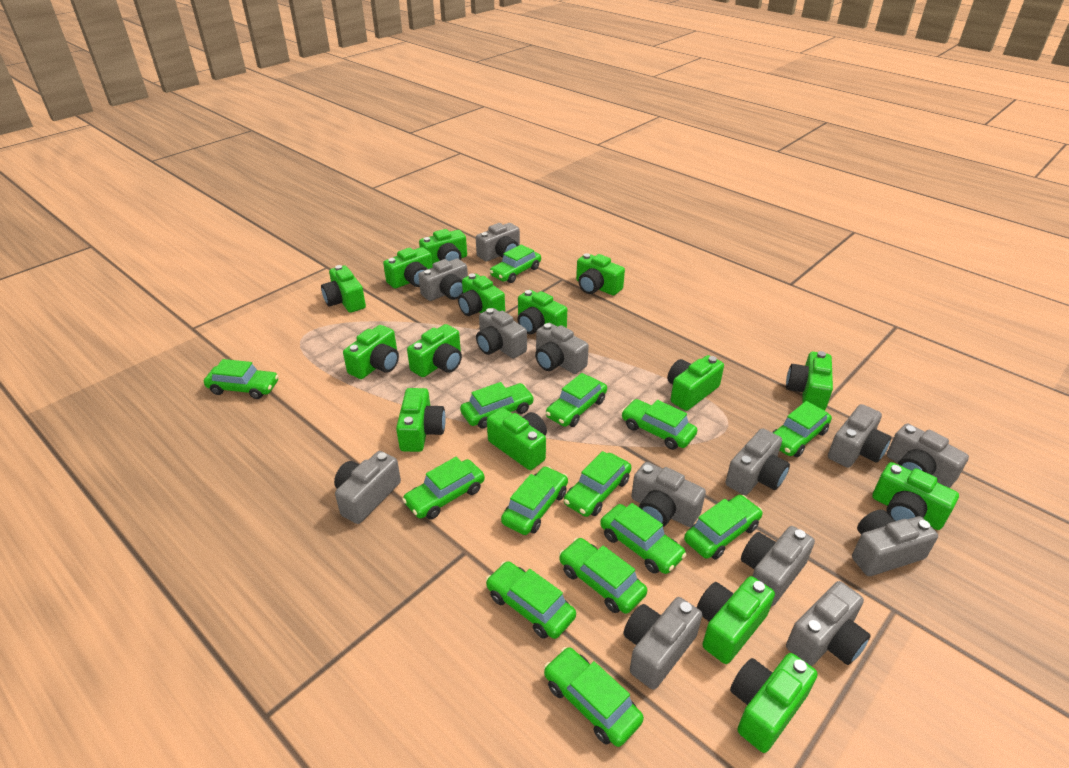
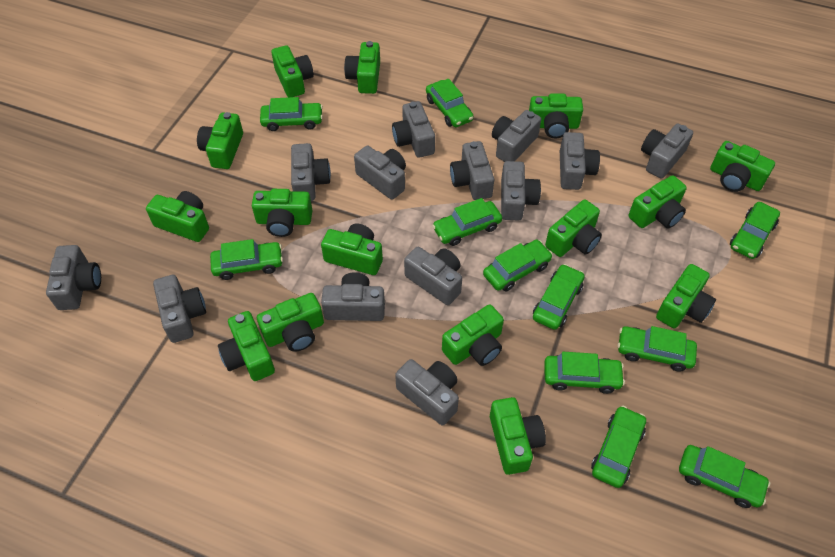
green car: 14 -> 11

